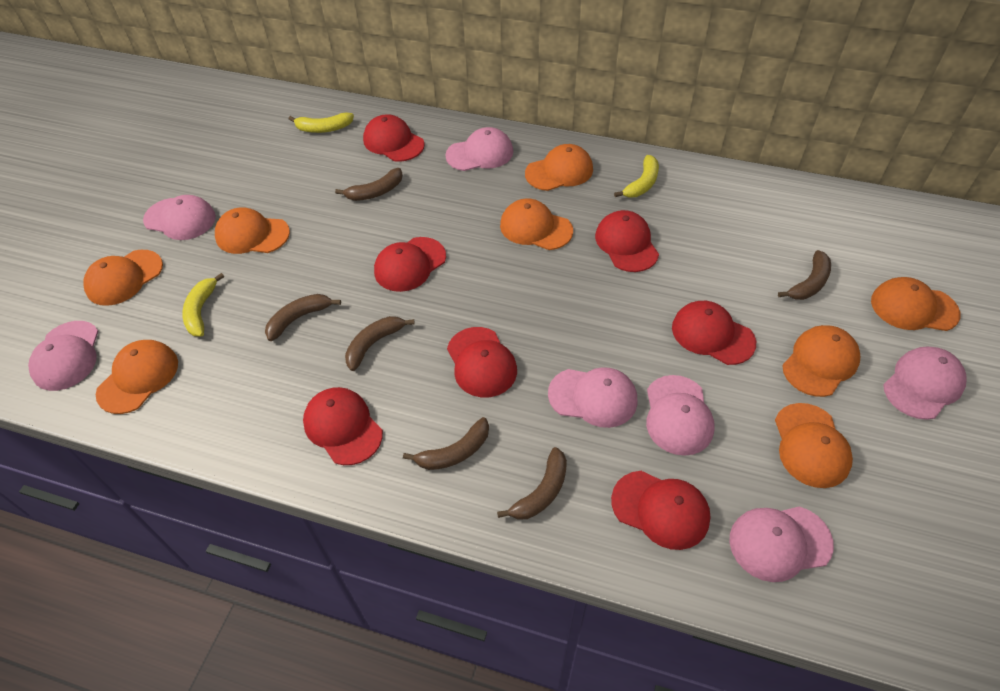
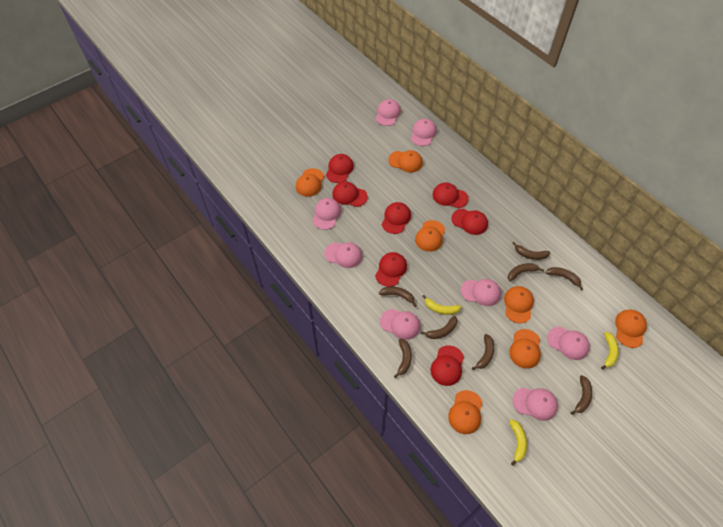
brown banana: 6 -> 8
orange cap: 8 -> 7
pink cap: 7 -> 8

